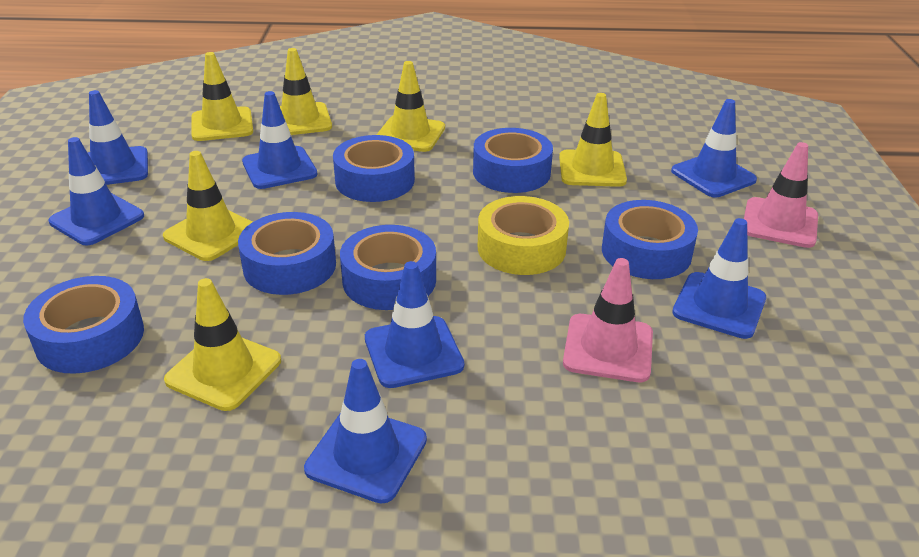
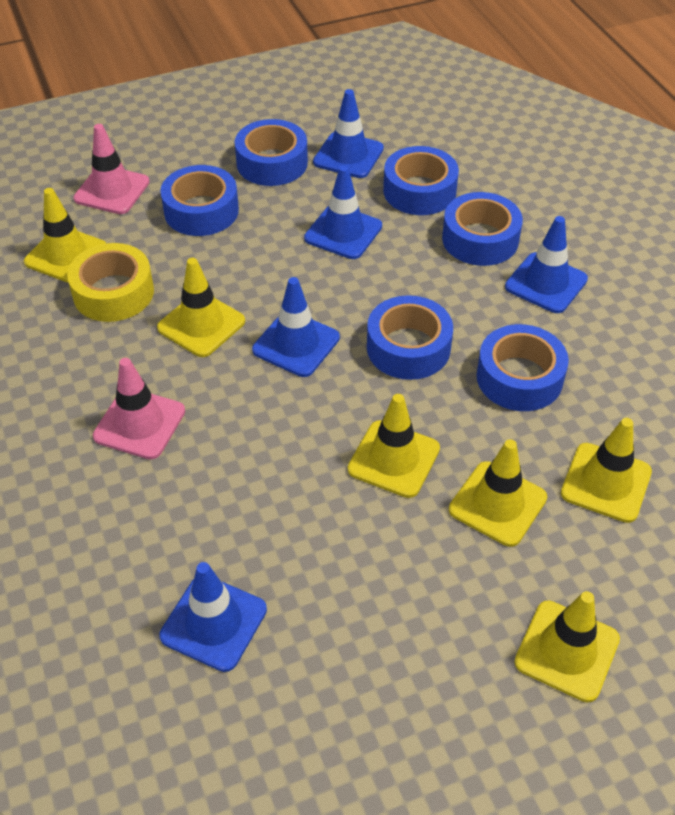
blue traffic cone: 7 -> 5

